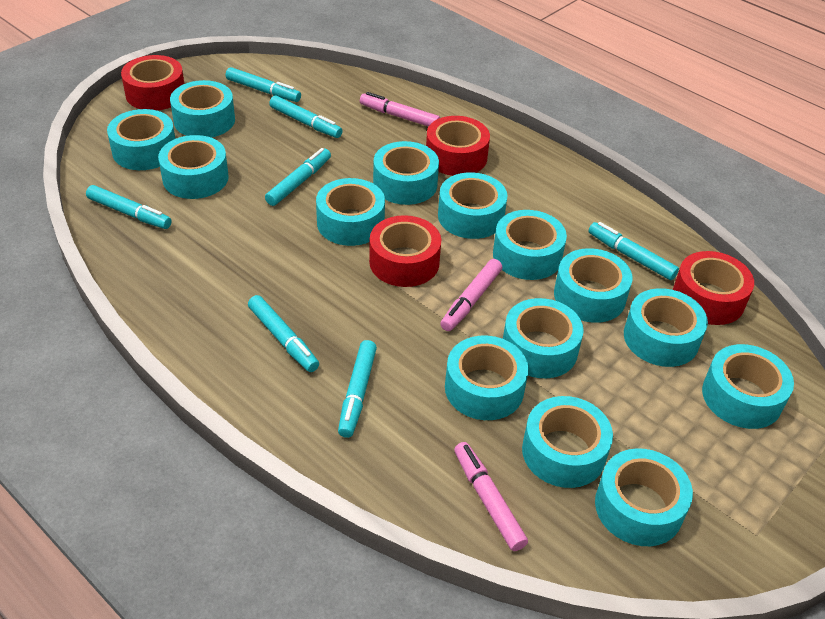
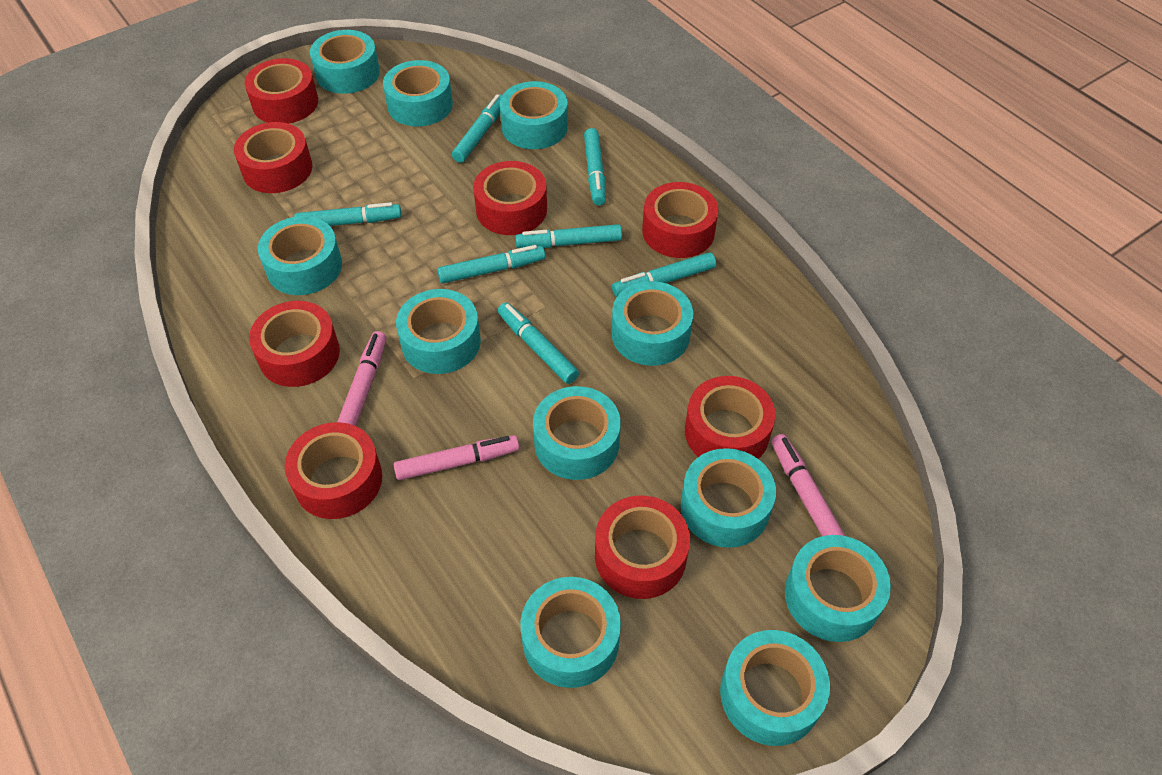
red tape: 4 -> 8
turquoise tape: 14 -> 11

